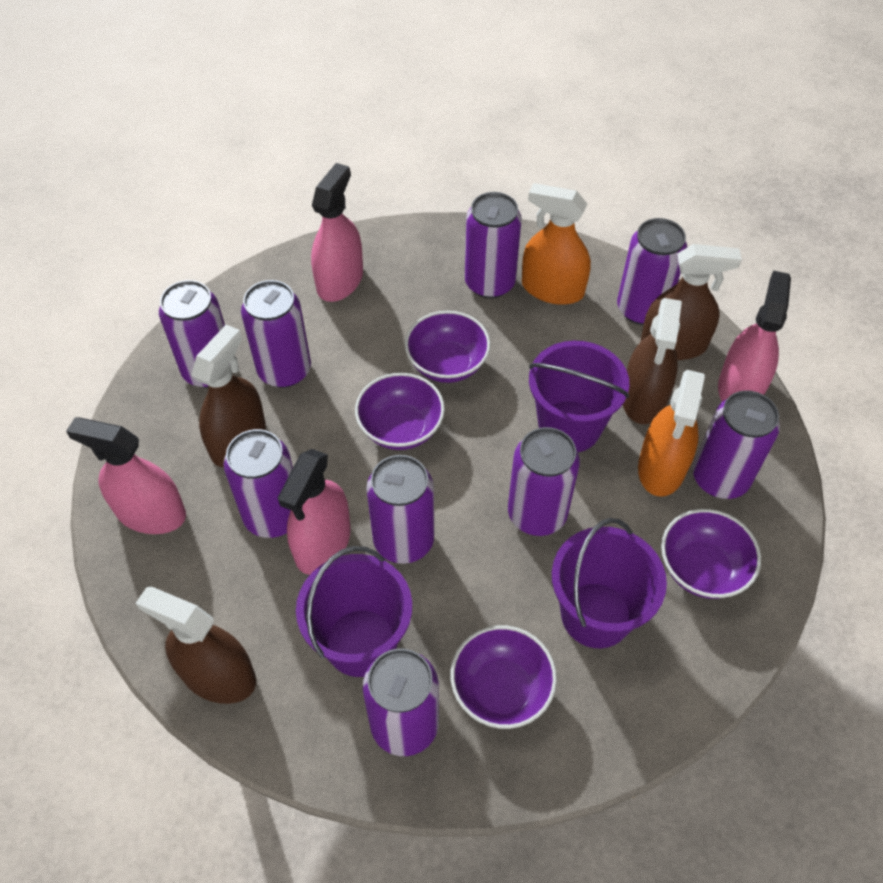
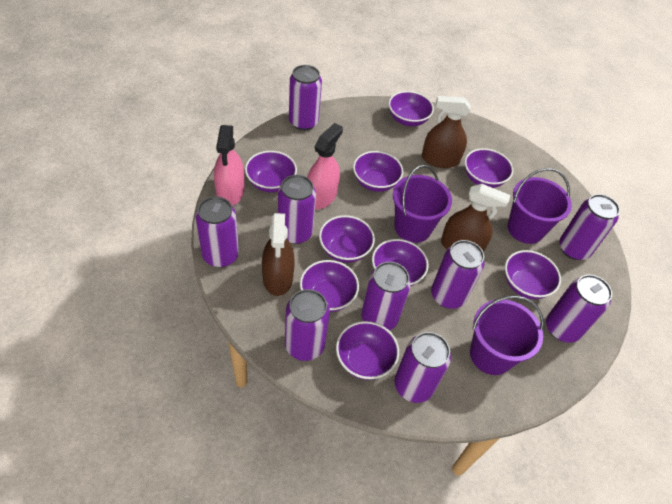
brown spray bottle: 4 -> 3
orange spray bottle: 2 -> 0
pink spray bottle: 4 -> 2
purple bowl: 4 -> 9

